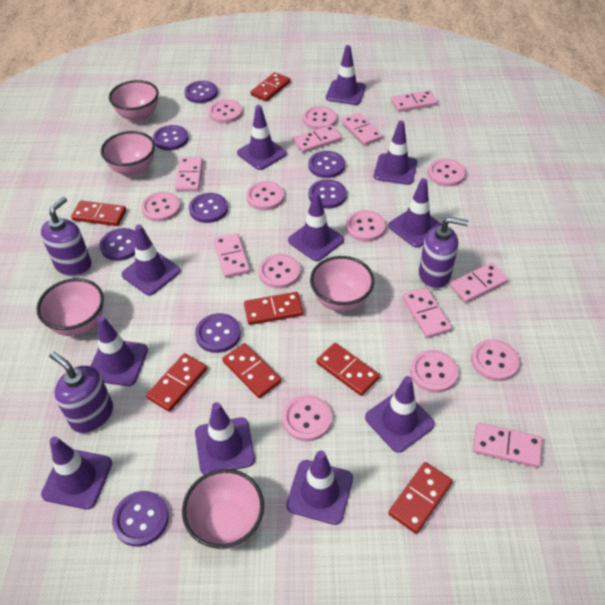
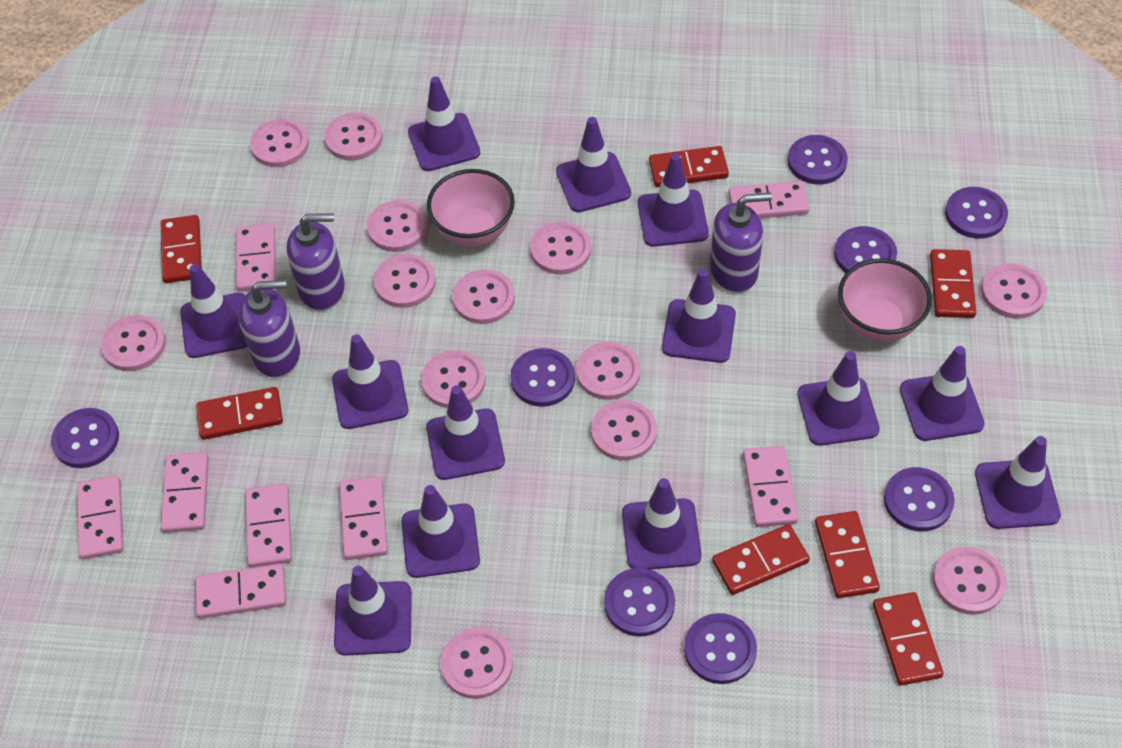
pink bowl: 5 -> 2
pink button: 10 -> 13
purple traffic cone: 11 -> 13

